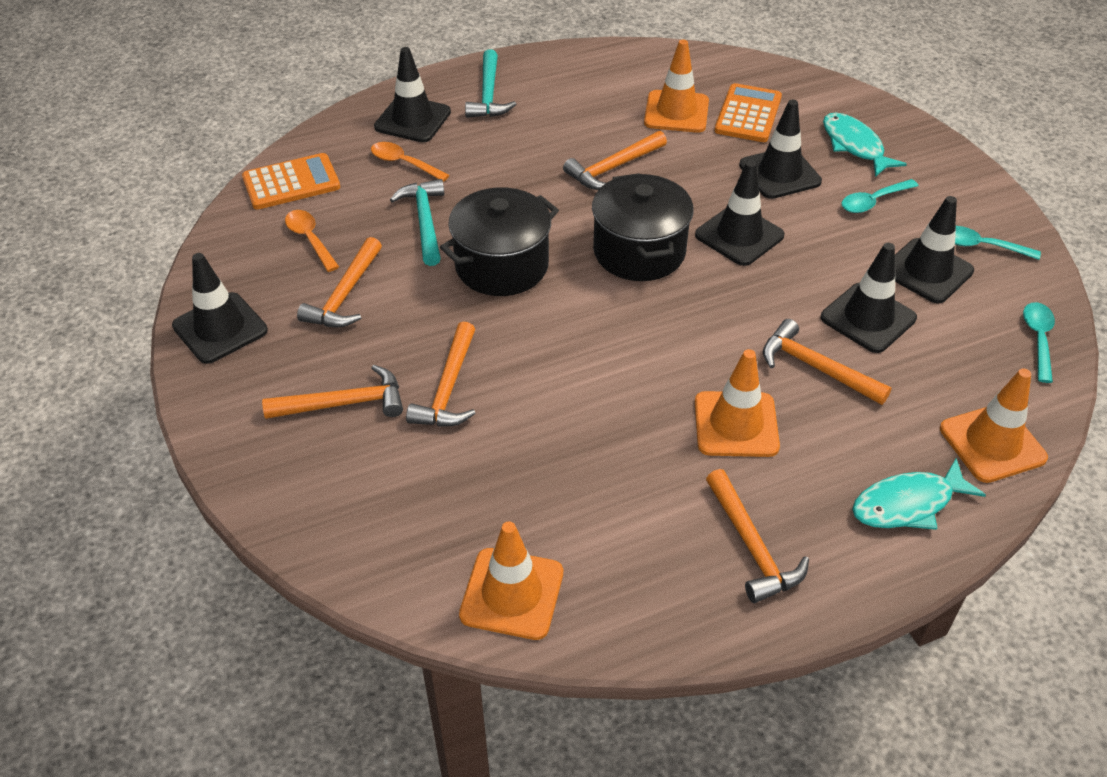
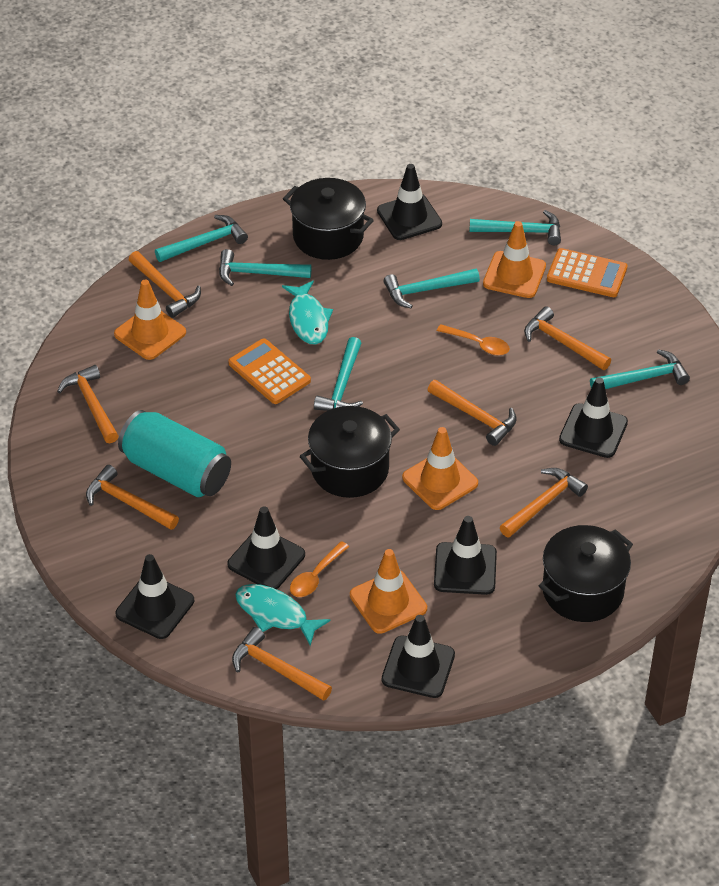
black pot: 2 -> 3
orange hammer: 6 -> 7
turquoise can: 0 -> 1
turquoise hammer: 2 -> 6
turquoise spoon: 3 -> 0

